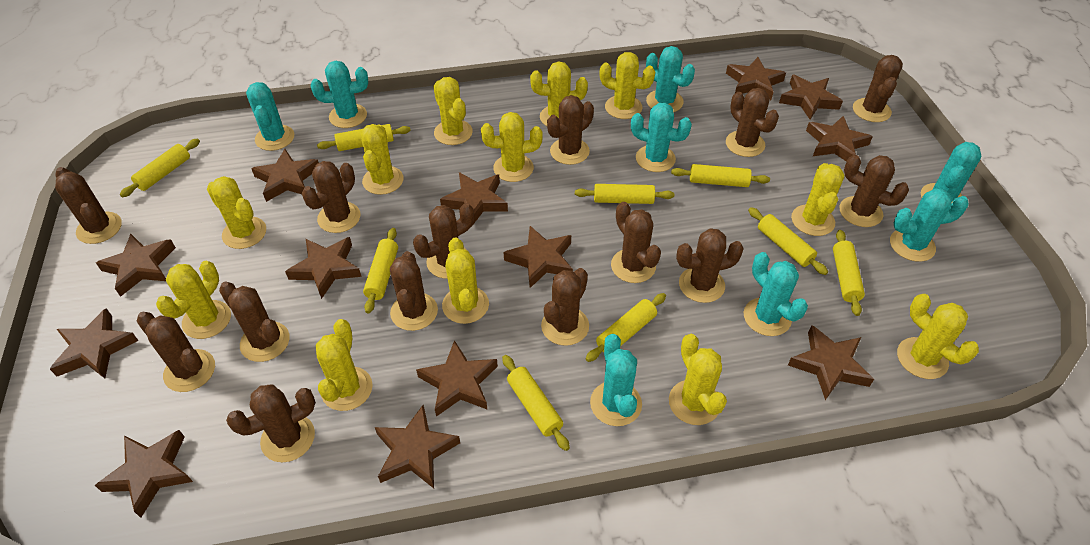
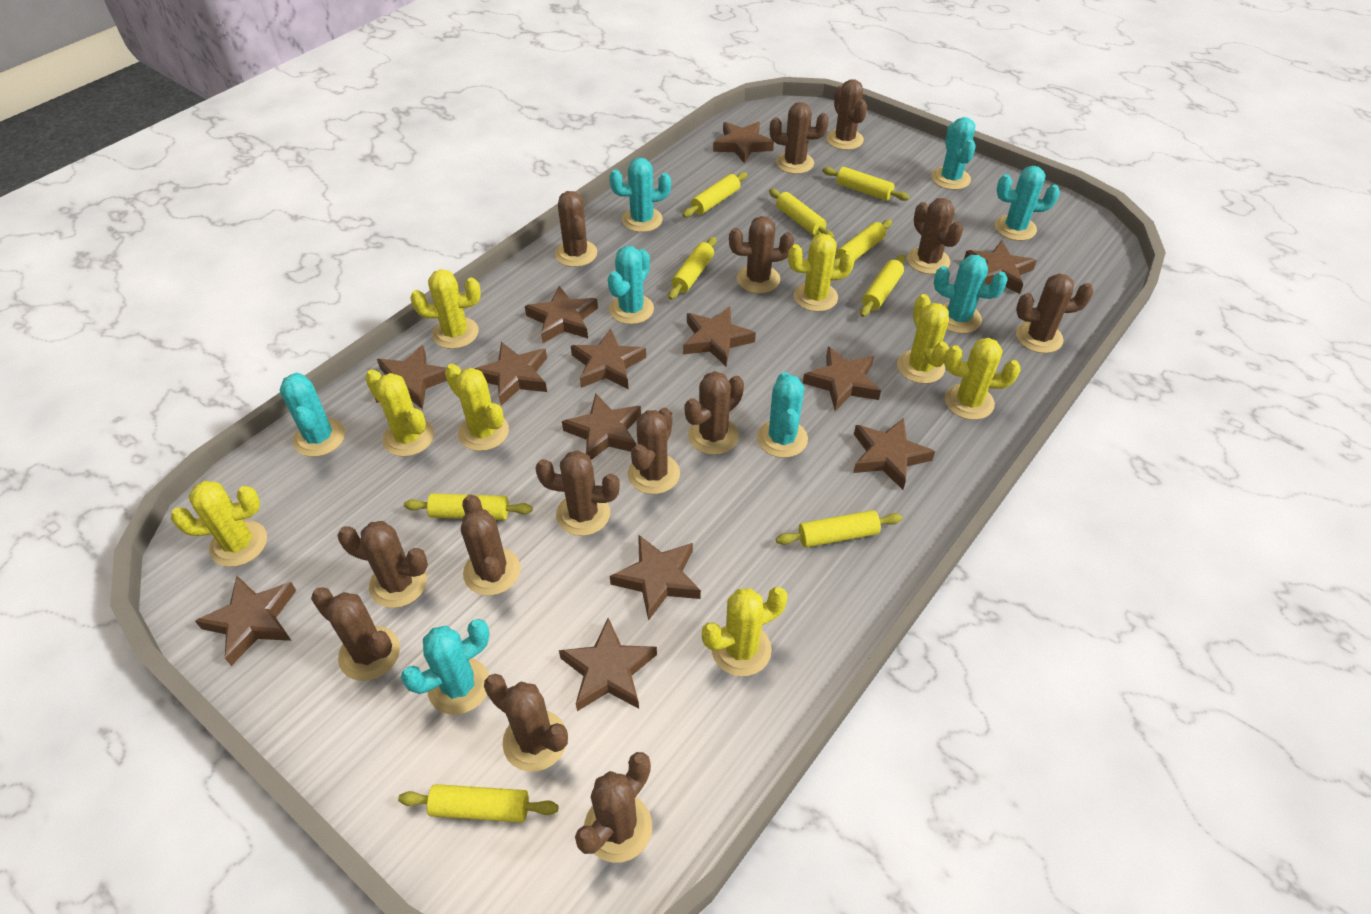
yellow cactus: 12 -> 8

